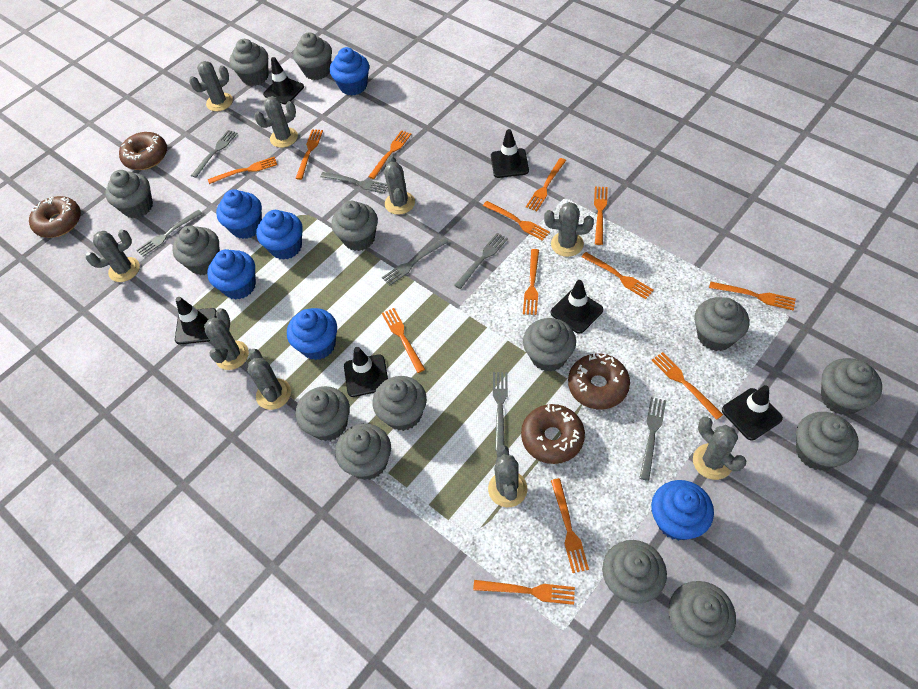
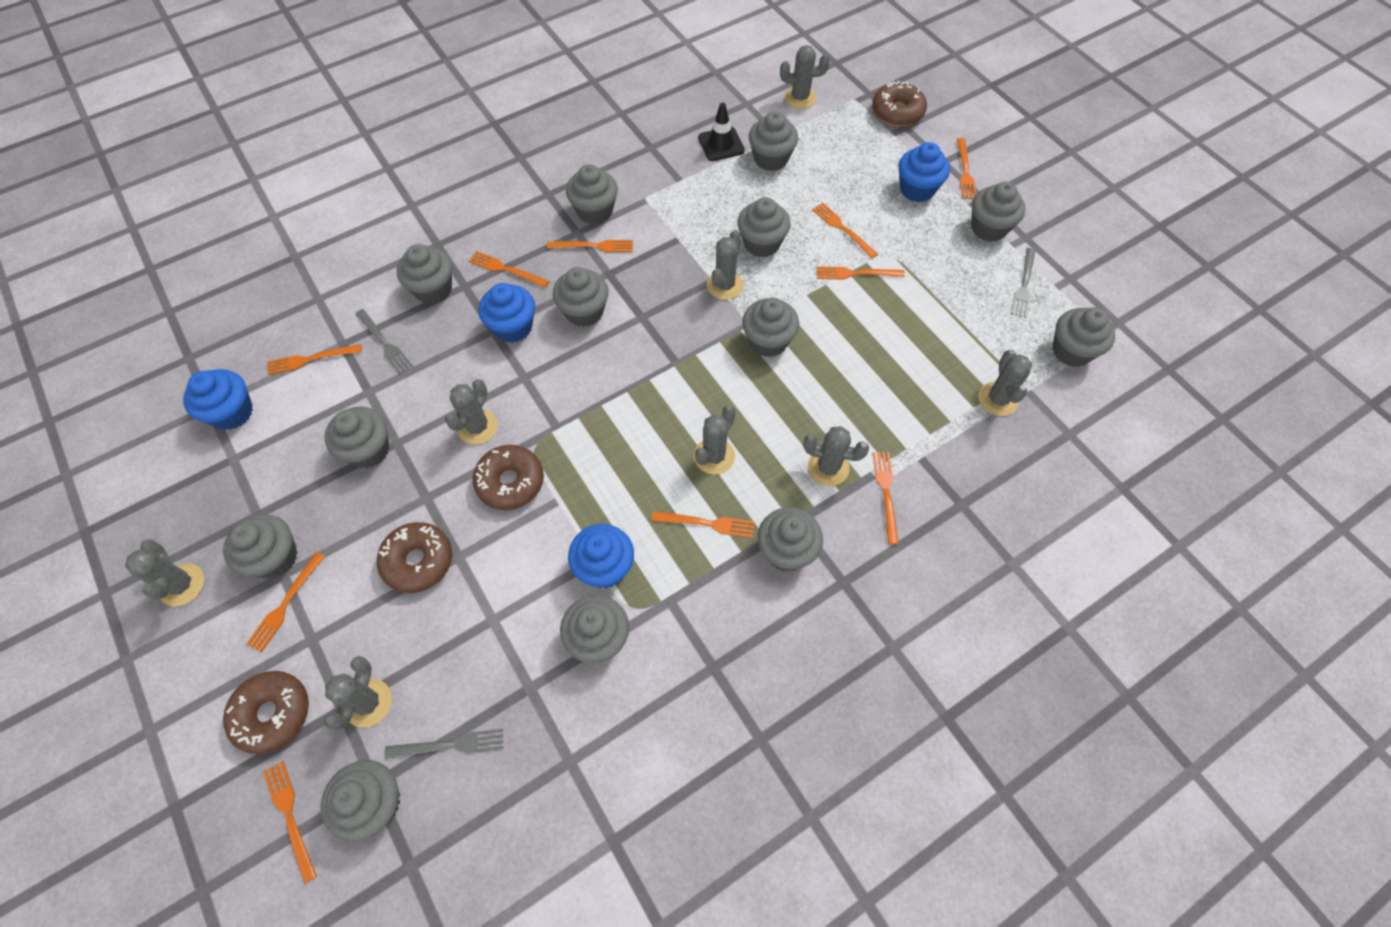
black traffic cone: 6 -> 1
blue cupcake: 6 -> 4
grey cactus: 9 -> 8
grey cupcake: 14 -> 13
grey fork: 7 -> 3
orange fork: 13 -> 10

